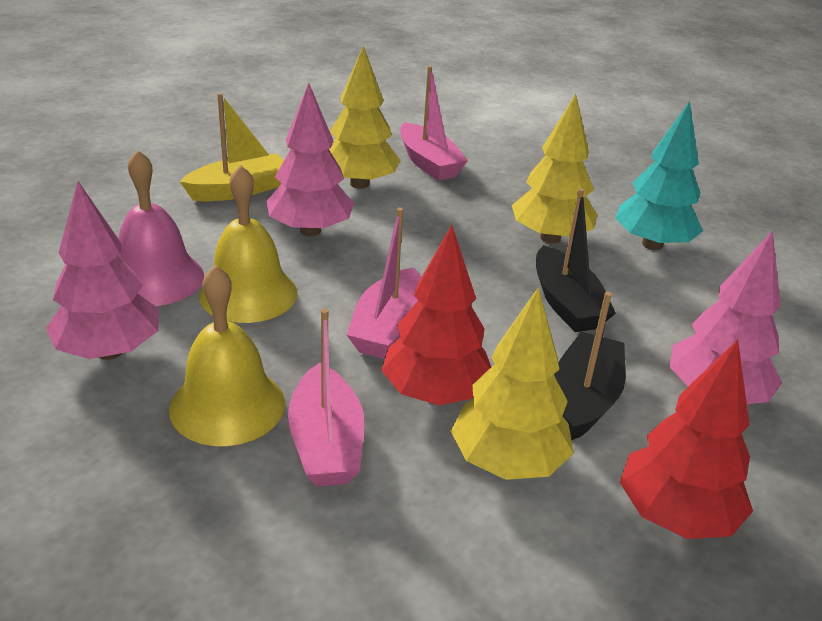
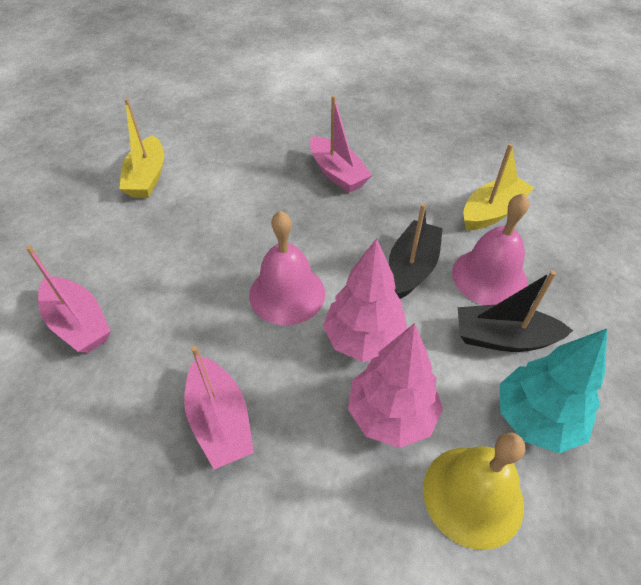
pink bell: 1 -> 2
pink tree: 3 -> 2
red tree: 2 -> 0
yellow bell: 2 -> 1
yellow boat: 1 -> 2
yellow tree: 3 -> 0

